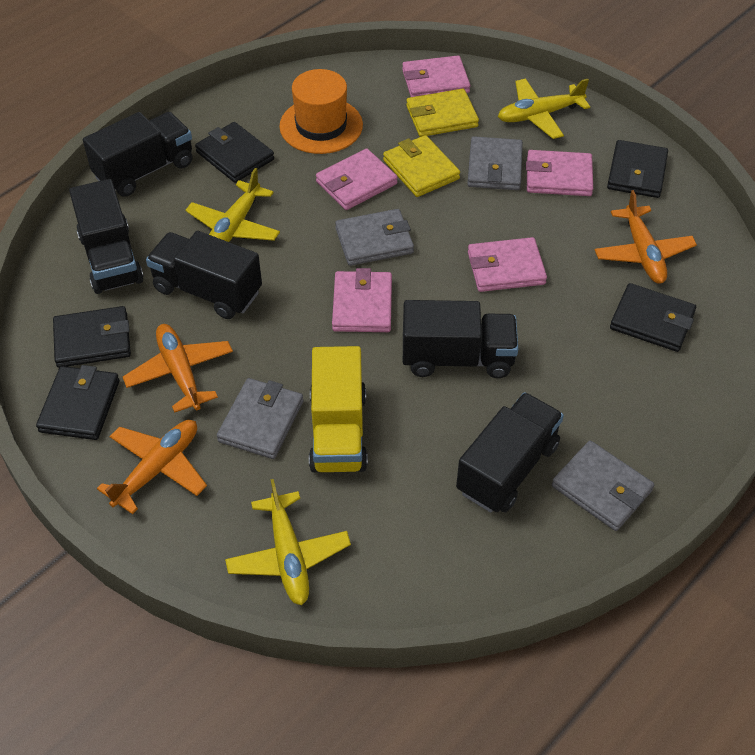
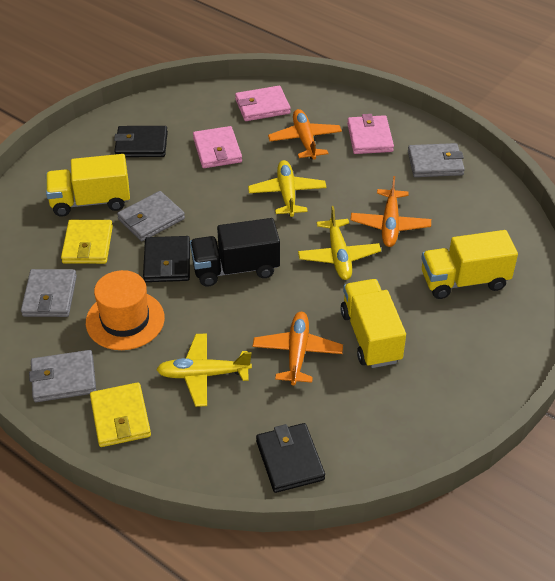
black truck: 5 -> 1
black wallet: 5 -> 3
pink wallet: 5 -> 3
yellow truck: 1 -> 3

